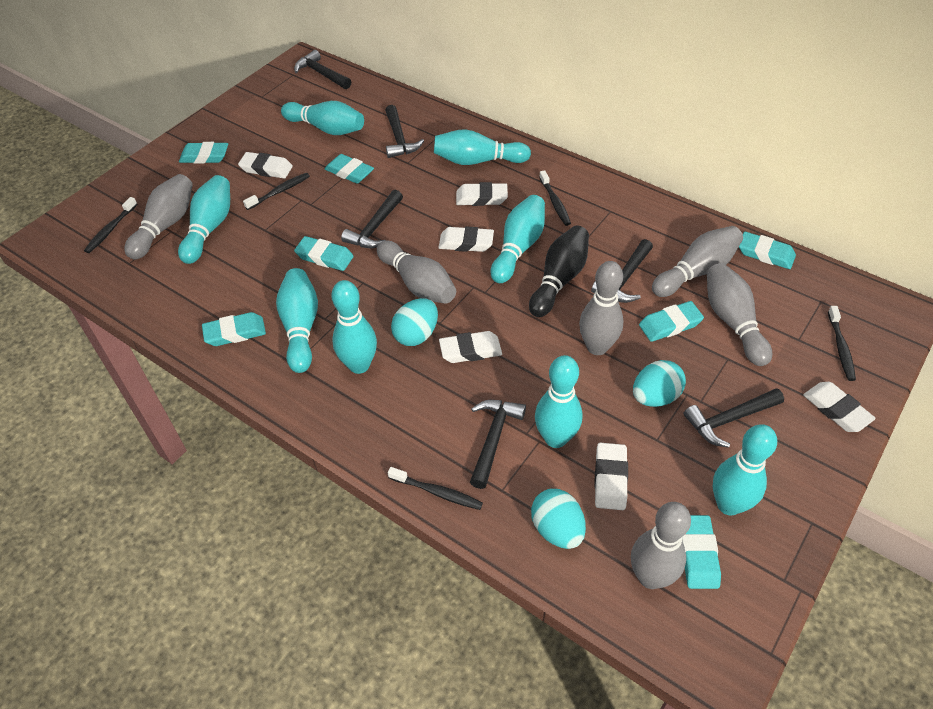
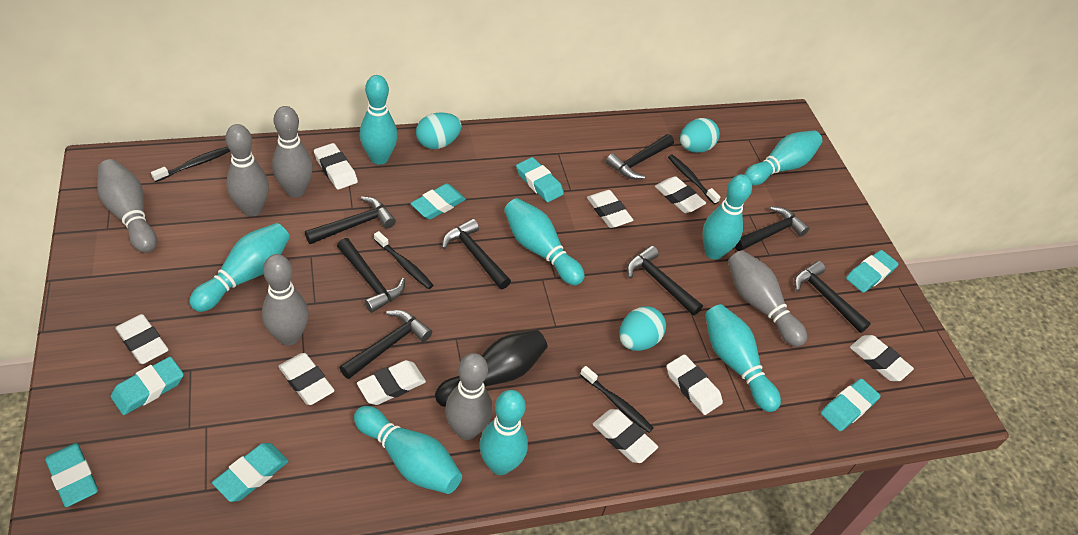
black hammer: 6 -> 8
black toothbrush: 5 -> 4
white eraser: 6 -> 9

